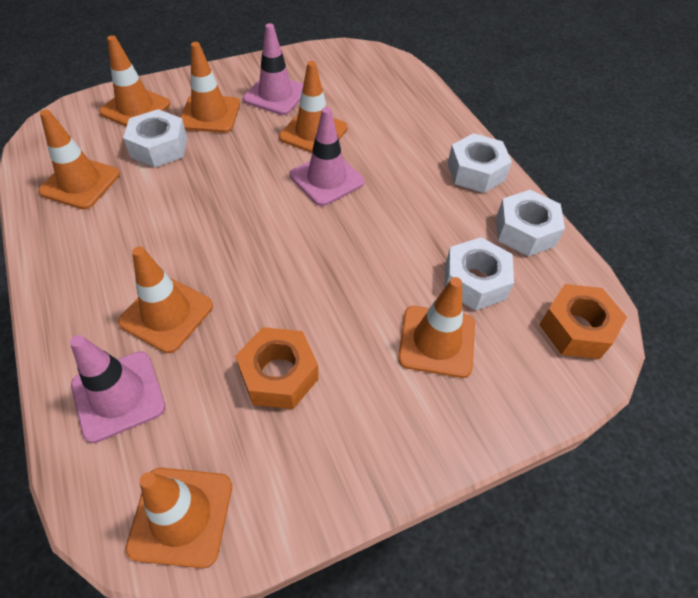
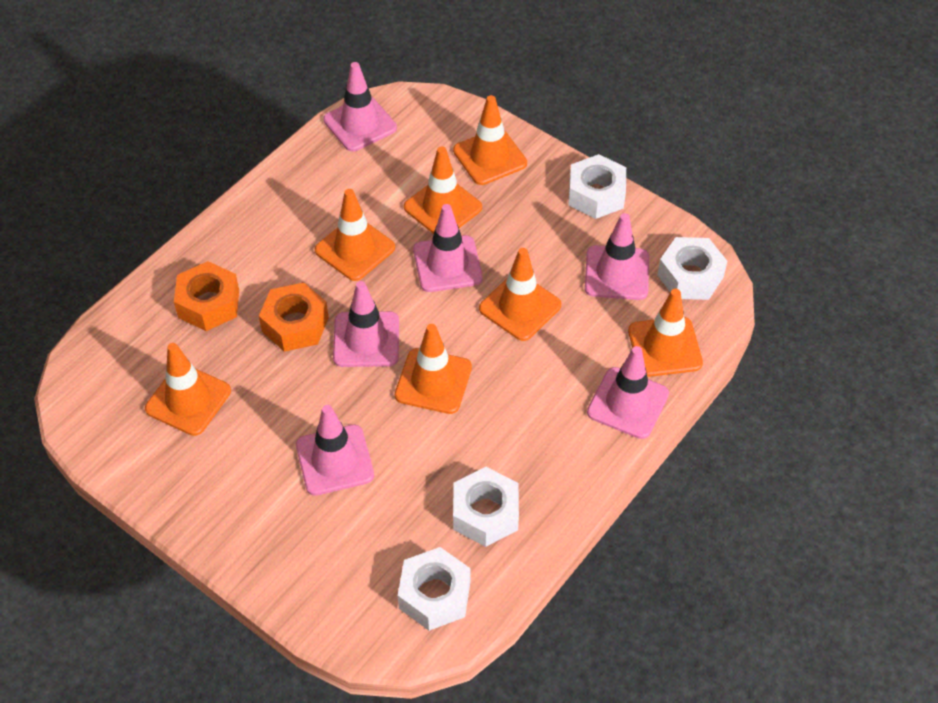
pink traffic cone: 3 -> 6

